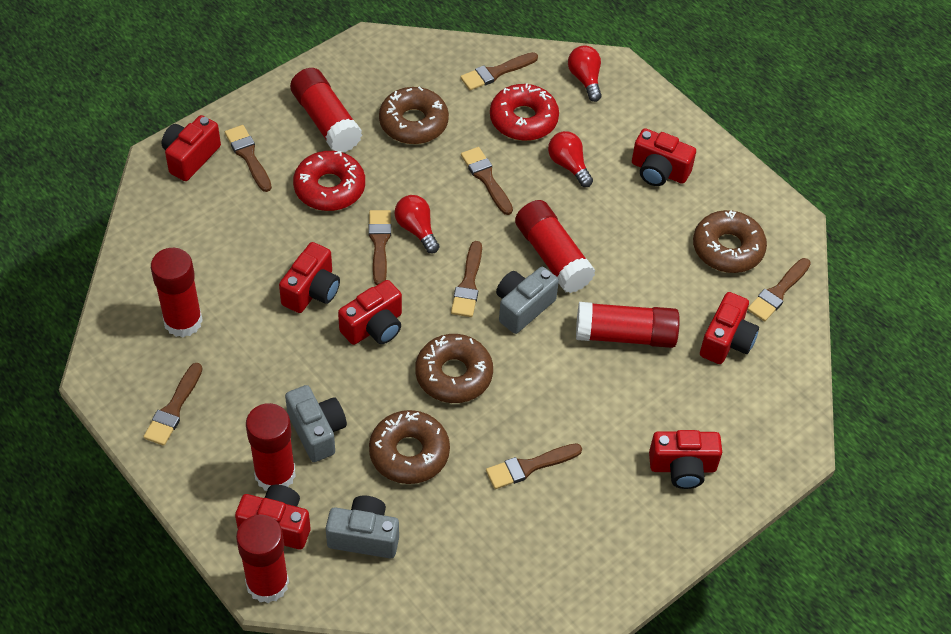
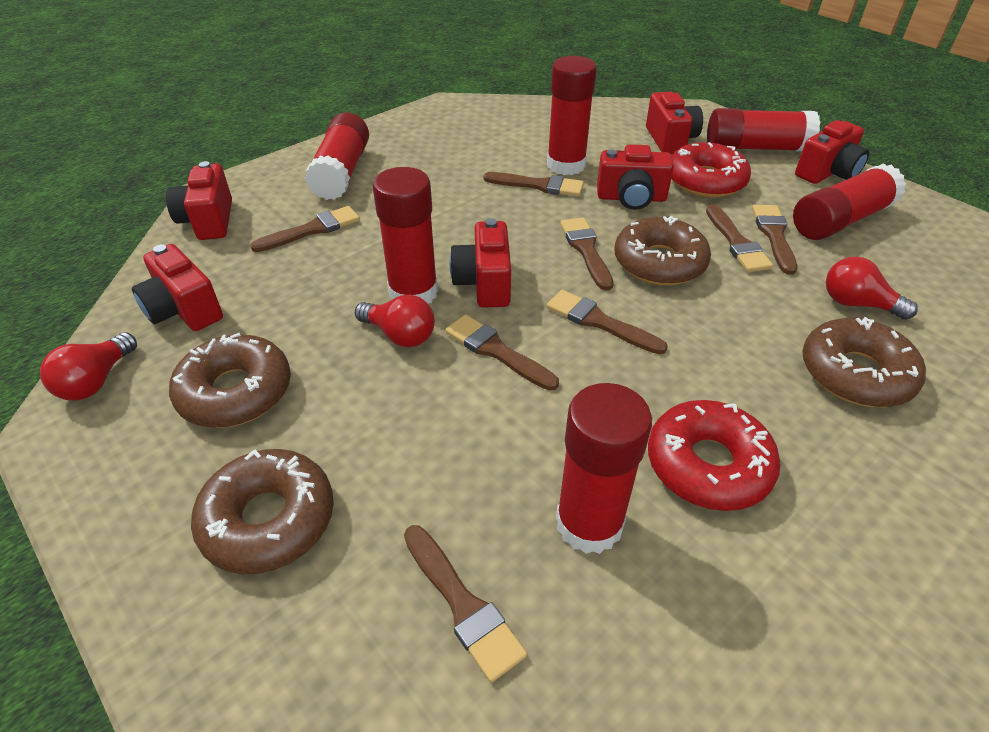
grey camera: 3 -> 0
red camera: 7 -> 6

